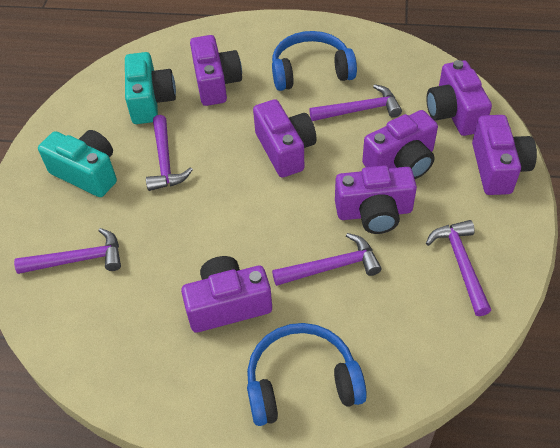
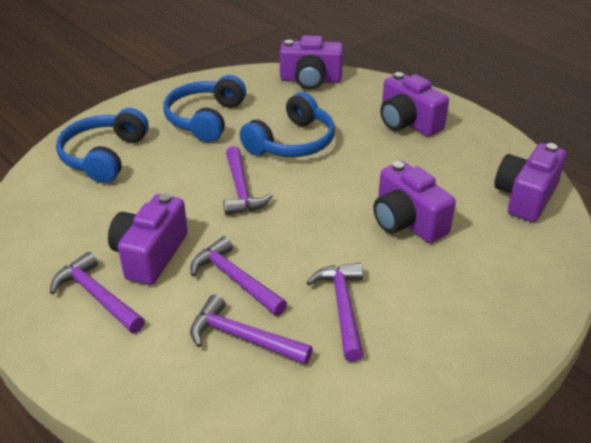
blue headphones: 2 -> 3
purple camera: 7 -> 5
turquoise camera: 2 -> 0

